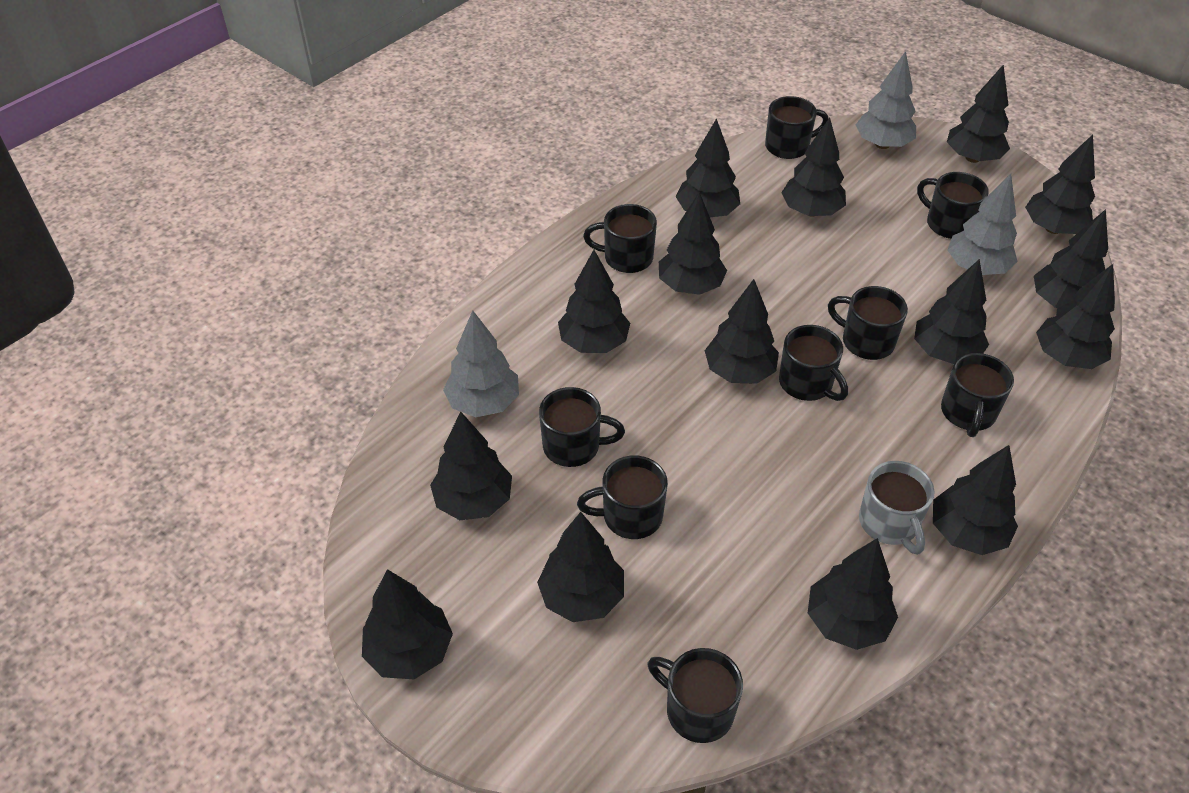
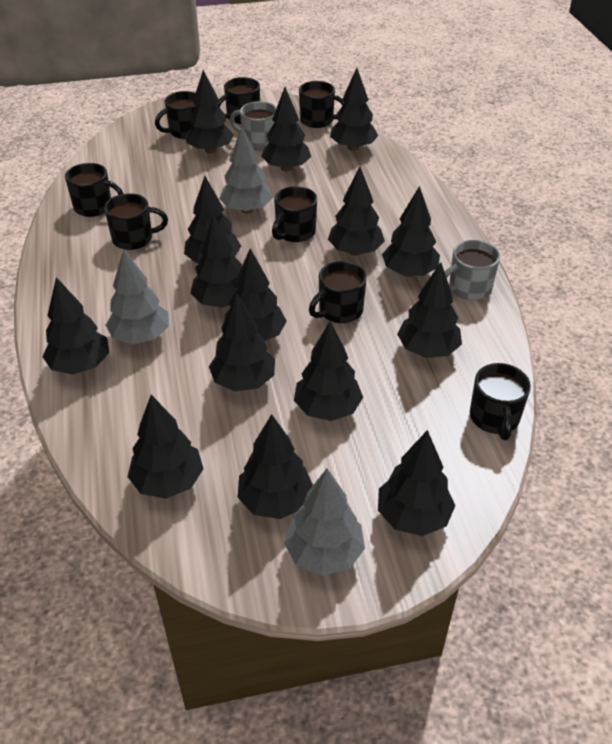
black mug: 9 -> 8
grey mug: 1 -> 2

